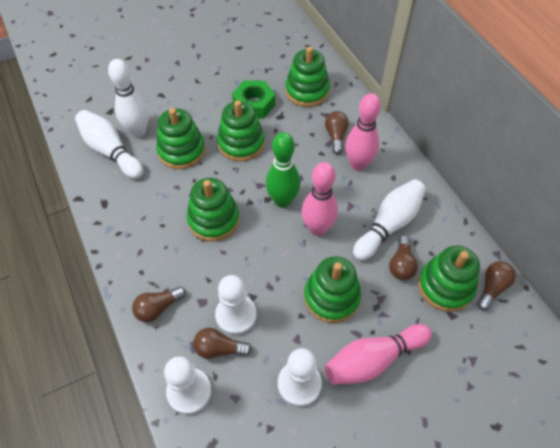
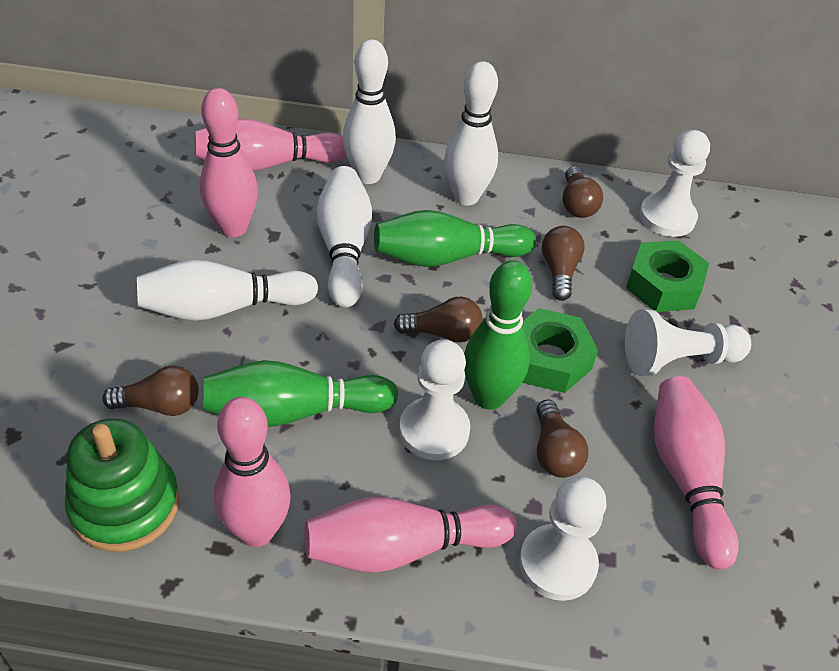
green bowling pin: 1 -> 3
green nut: 1 -> 2
green stacking toy: 6 -> 1
pink bowling pin: 3 -> 5
white bowling pin: 3 -> 4
white pawn: 3 -> 4

